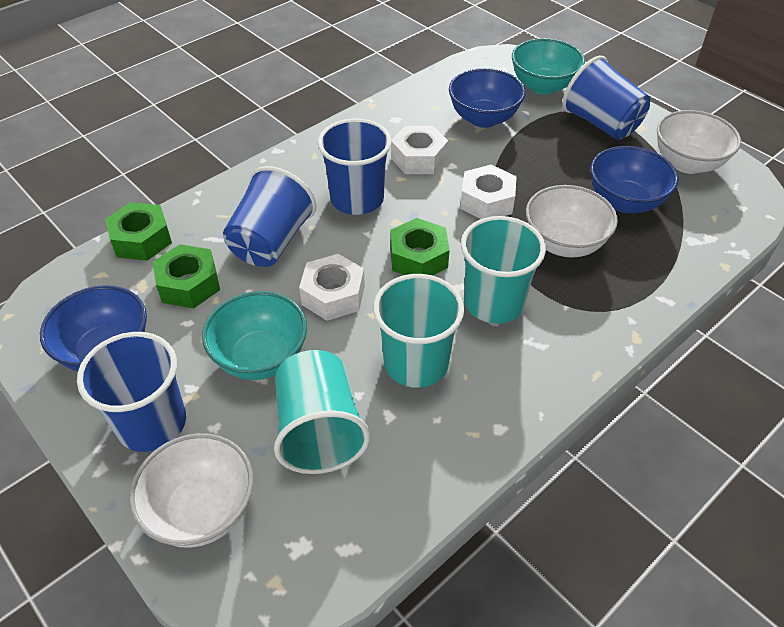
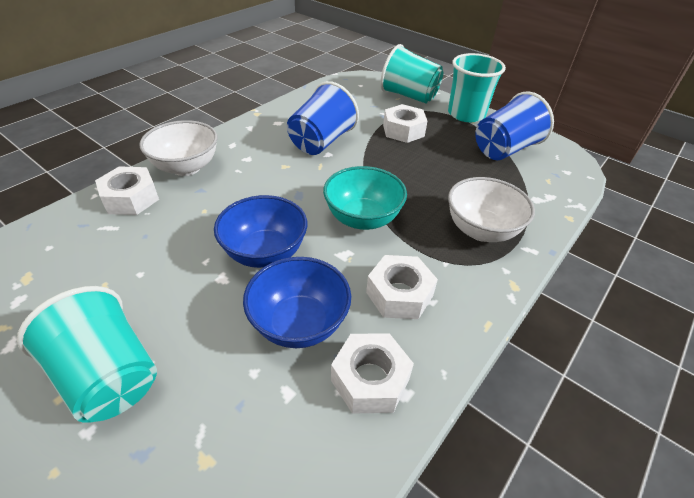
blue bowl: 3 -> 2
blue cup: 4 -> 2
green nut: 3 -> 0
turquoise bowl: 2 -> 1
white bowl: 3 -> 2
white nut: 3 -> 4

